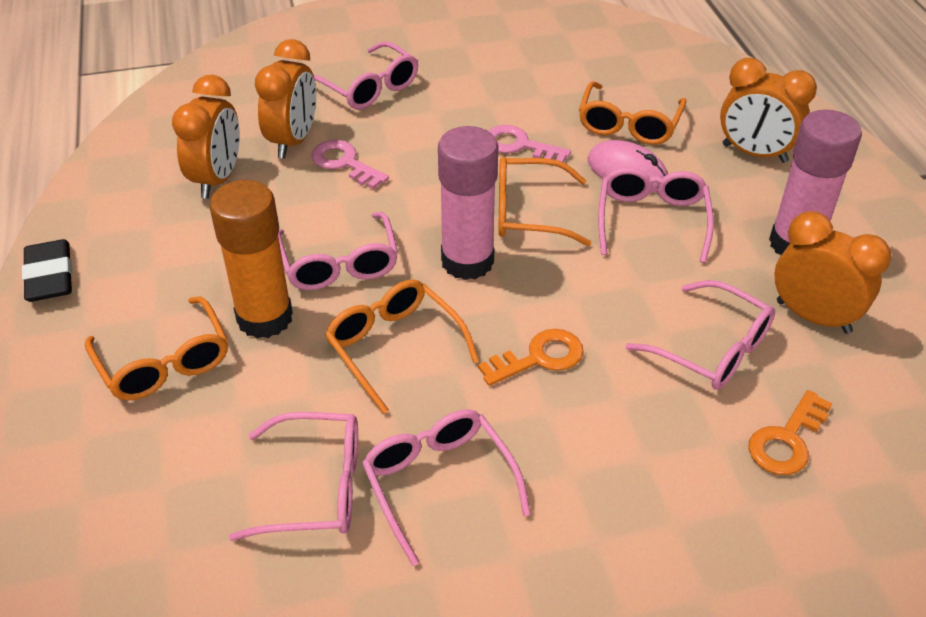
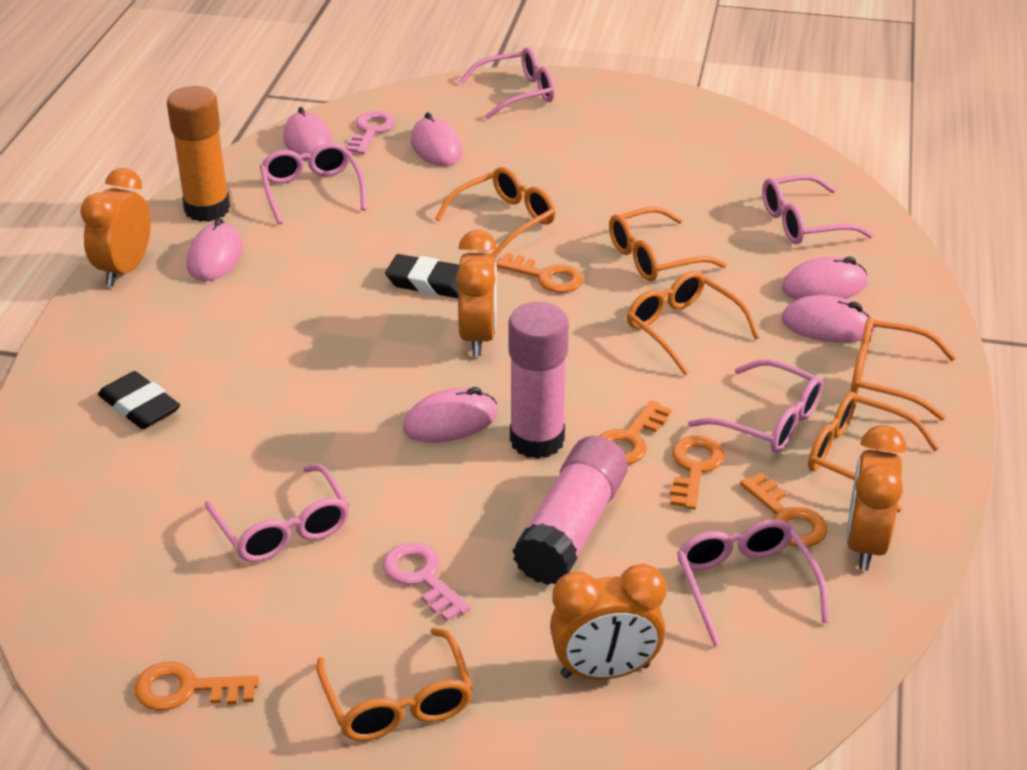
black eraser: 1 -> 2
orange glasses: 4 -> 6
orange key: 2 -> 5
pink mouse: 1 -> 6

